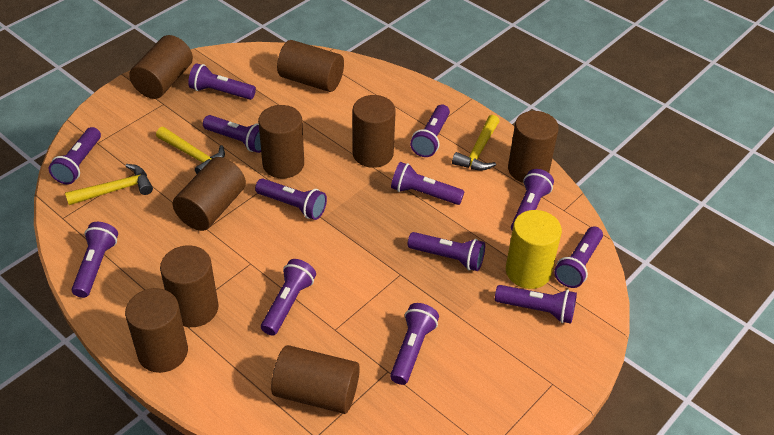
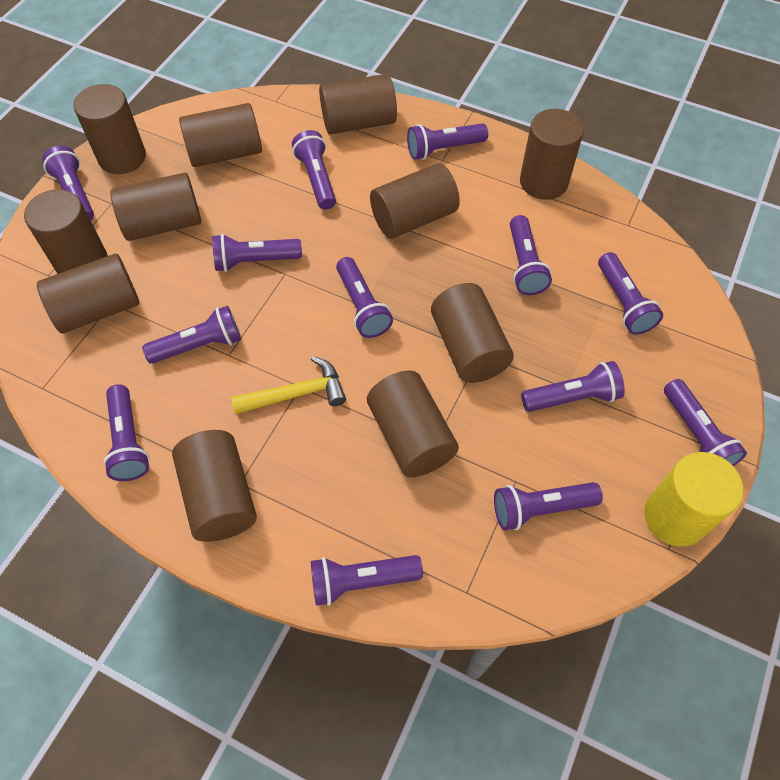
brown cylinder: 9 -> 11
yellow hammer: 3 -> 1

